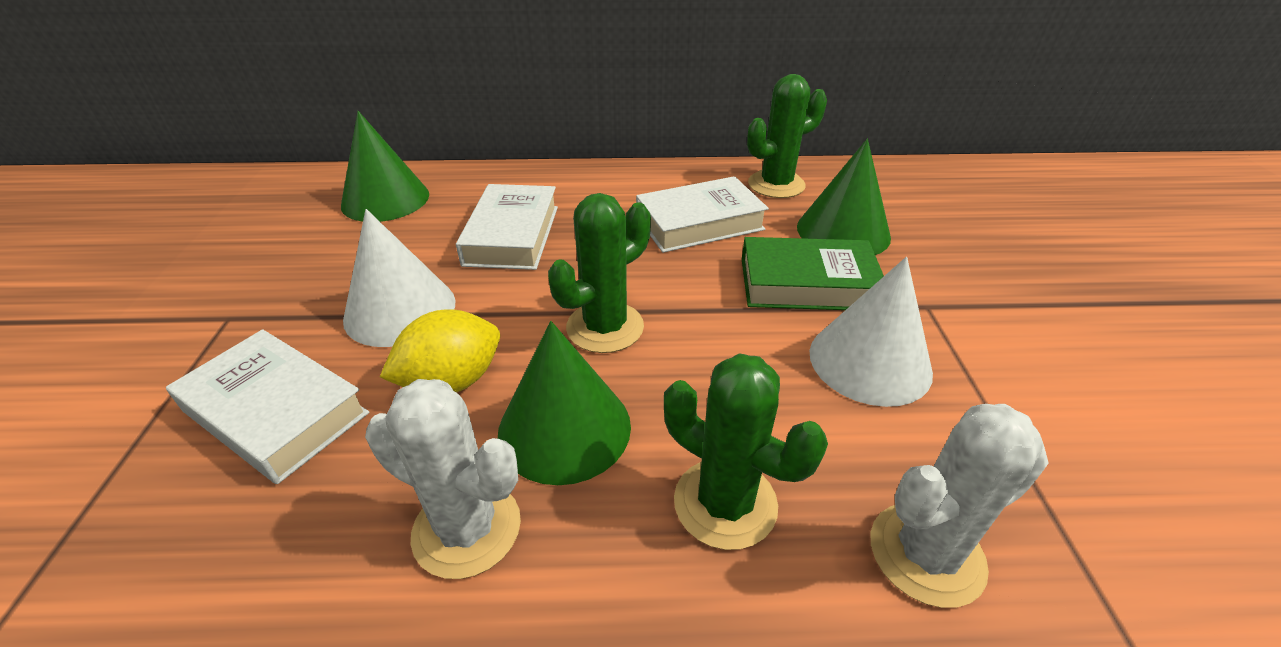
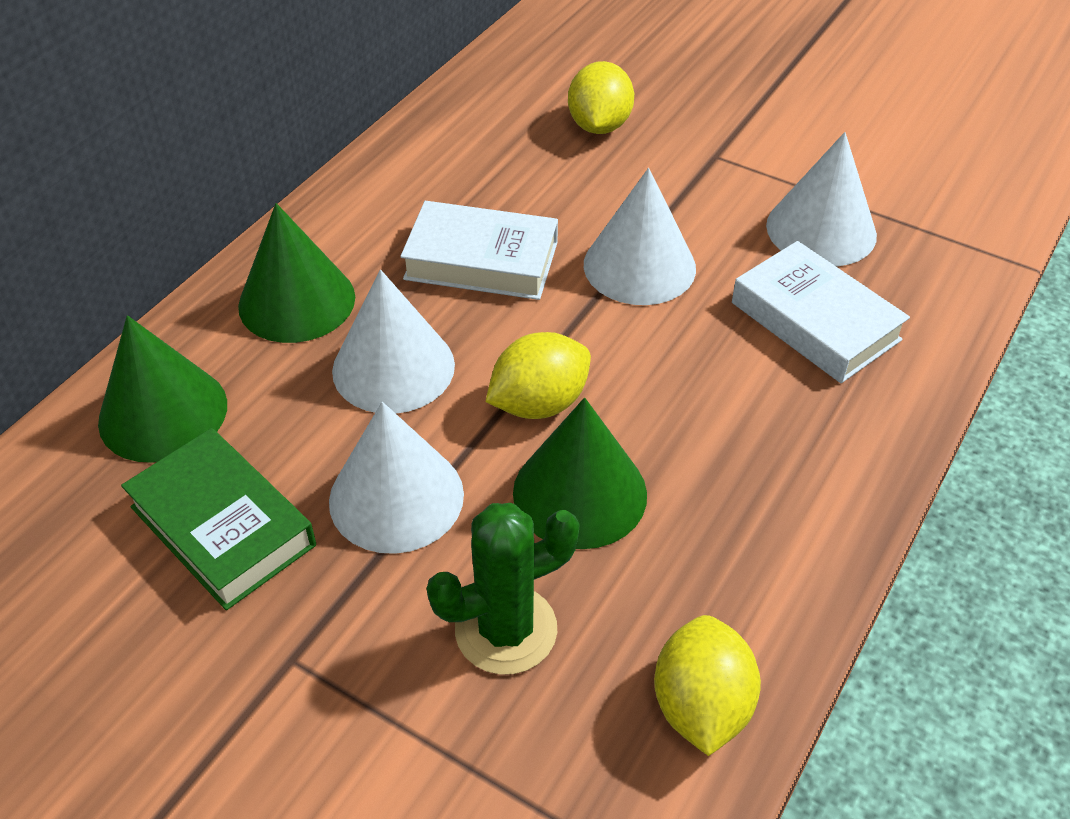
green cactus: 3 -> 1
white book: 3 -> 2
white cactus: 2 -> 0
white cone: 2 -> 4
yellow lemon: 1 -> 3

